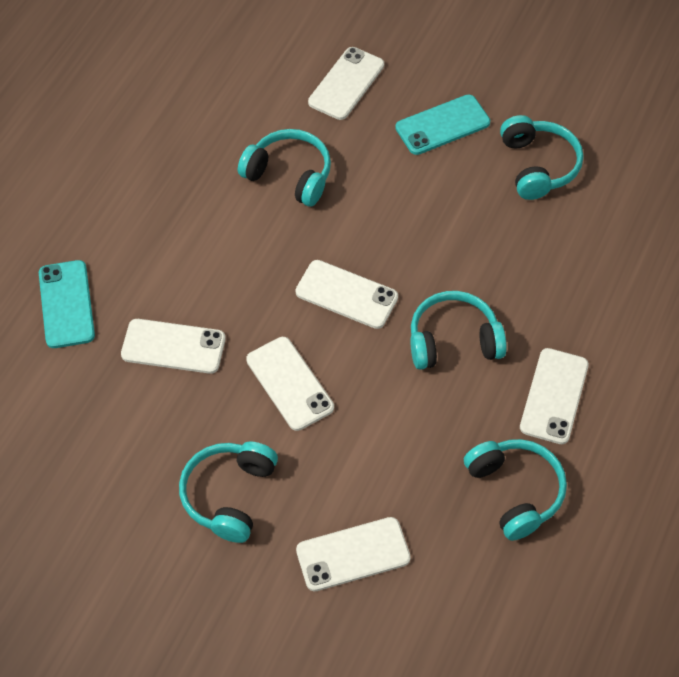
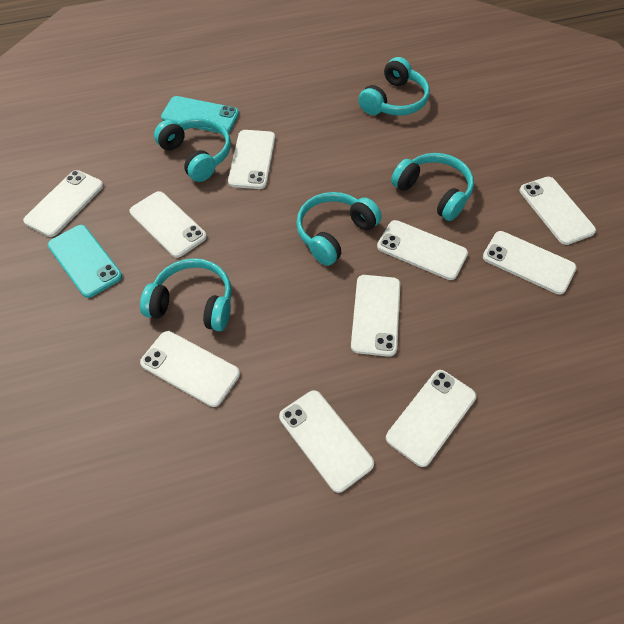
white phone: 6 -> 10

